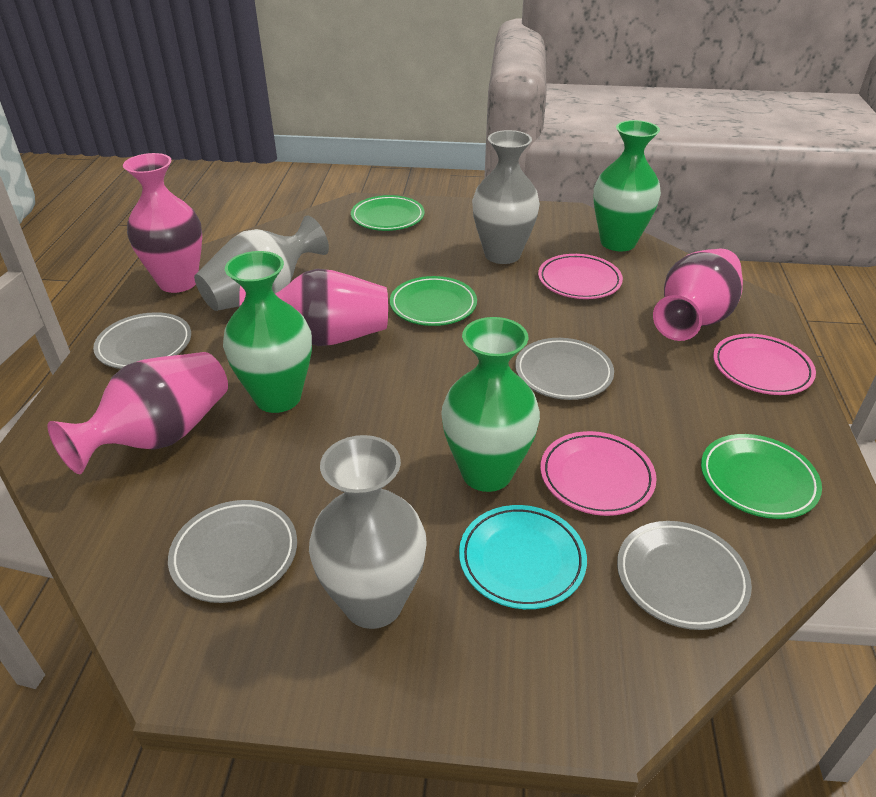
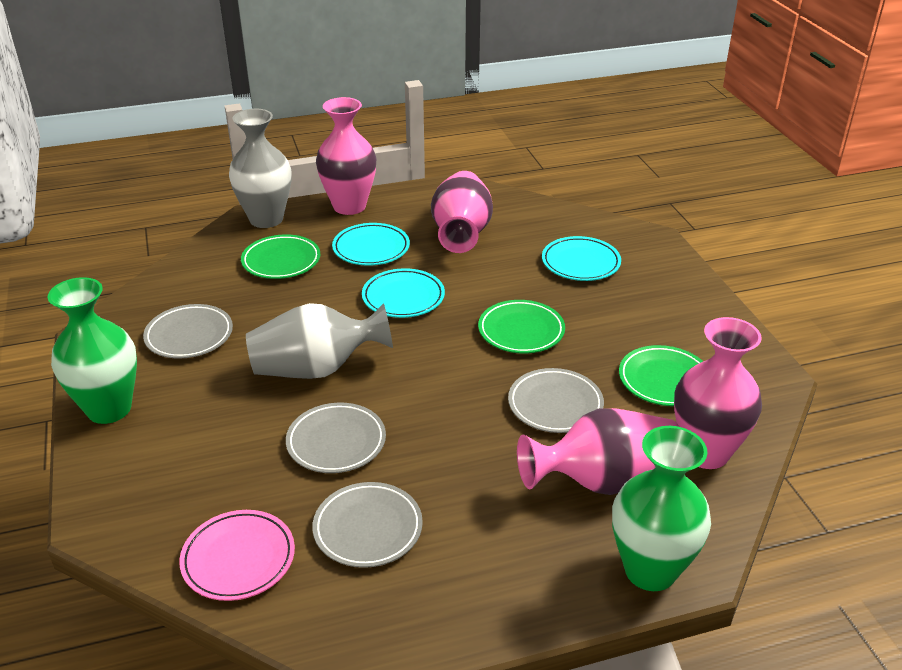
green vase: 3 -> 2
grey vase: 3 -> 2
pink plate: 3 -> 1
turquoise plate: 1 -> 3

